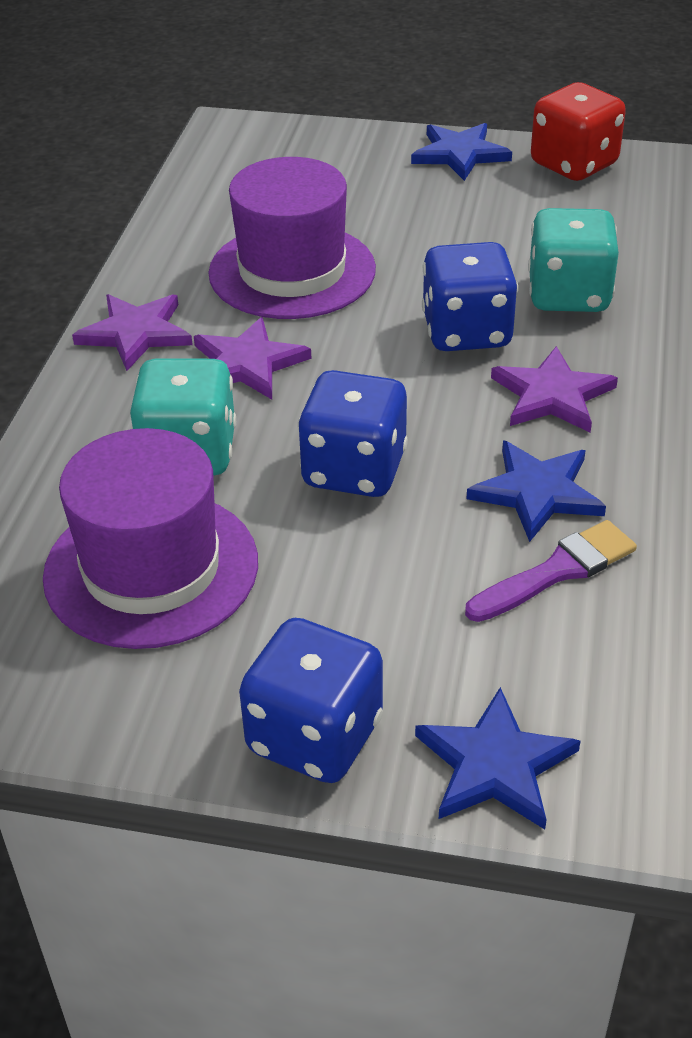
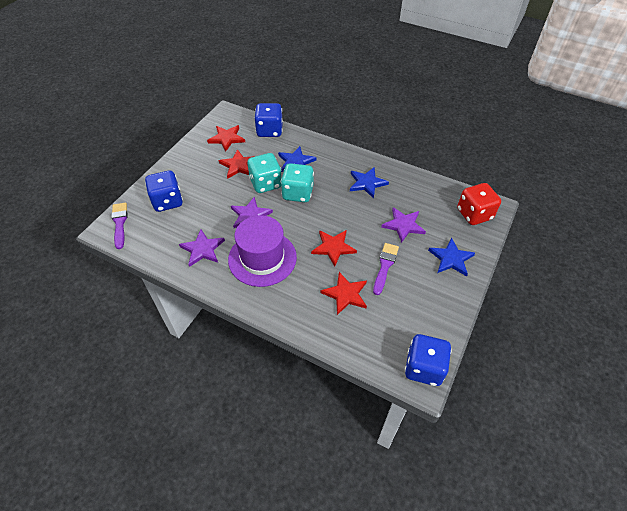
purple brush: 1 -> 2
purple hat: 2 -> 1
red star: 0 -> 4

